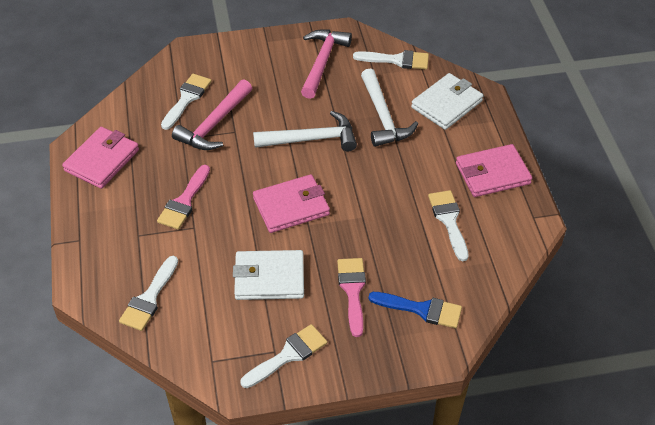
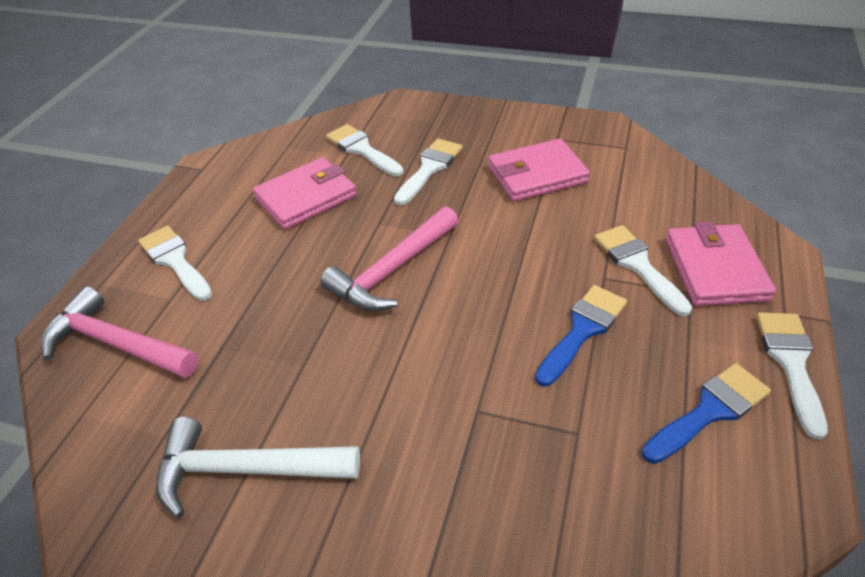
blue brush: 1 -> 2
pink brush: 2 -> 0
white hammer: 2 -> 1
white wallet: 2 -> 0

